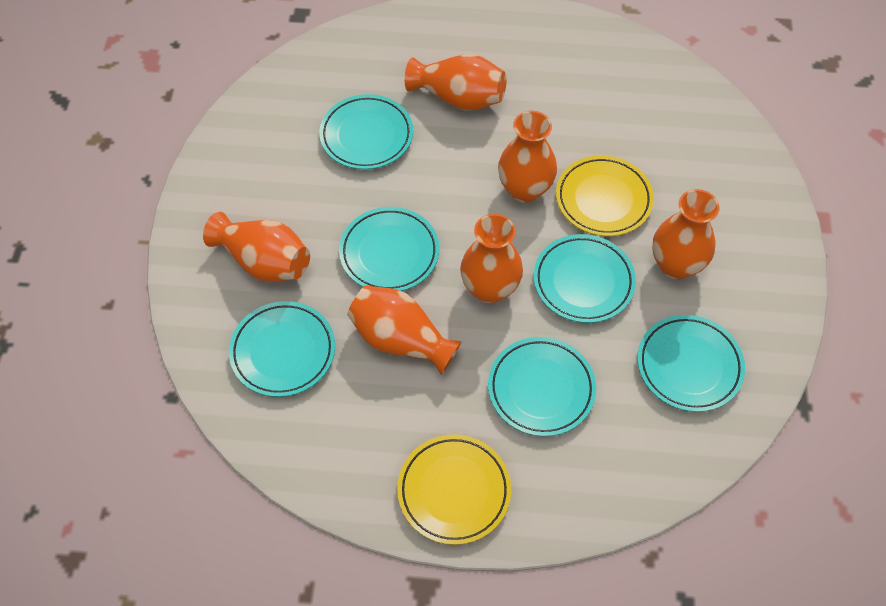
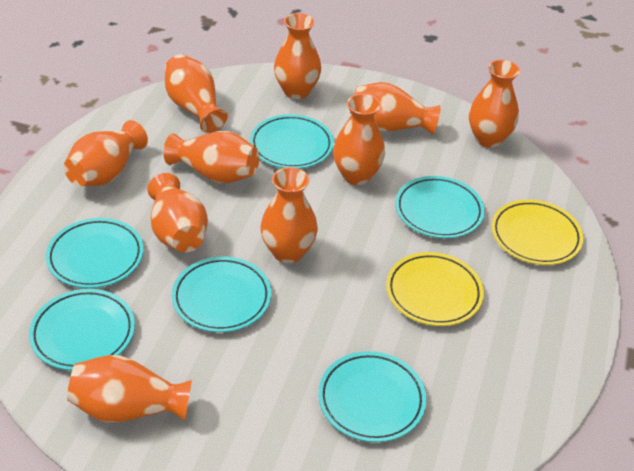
orange vase: 6 -> 10

